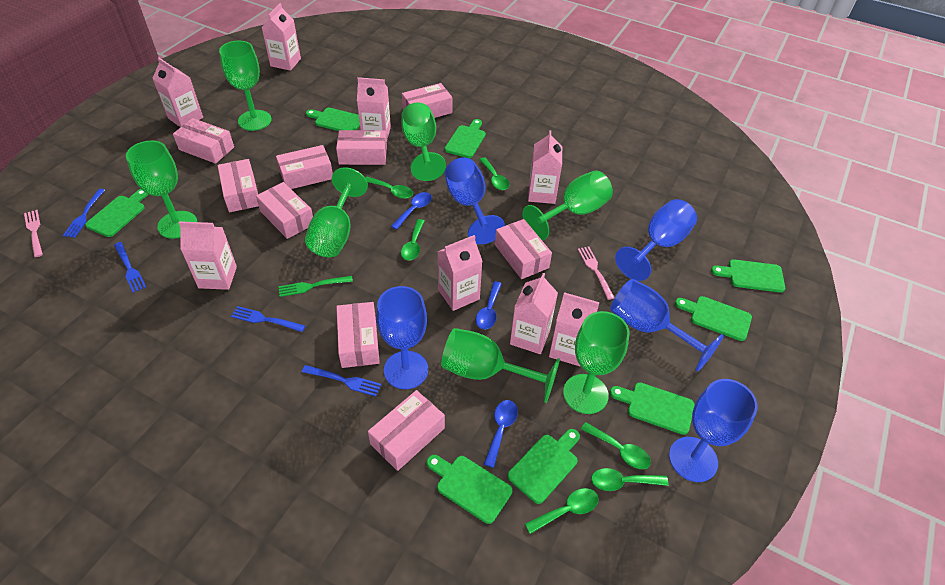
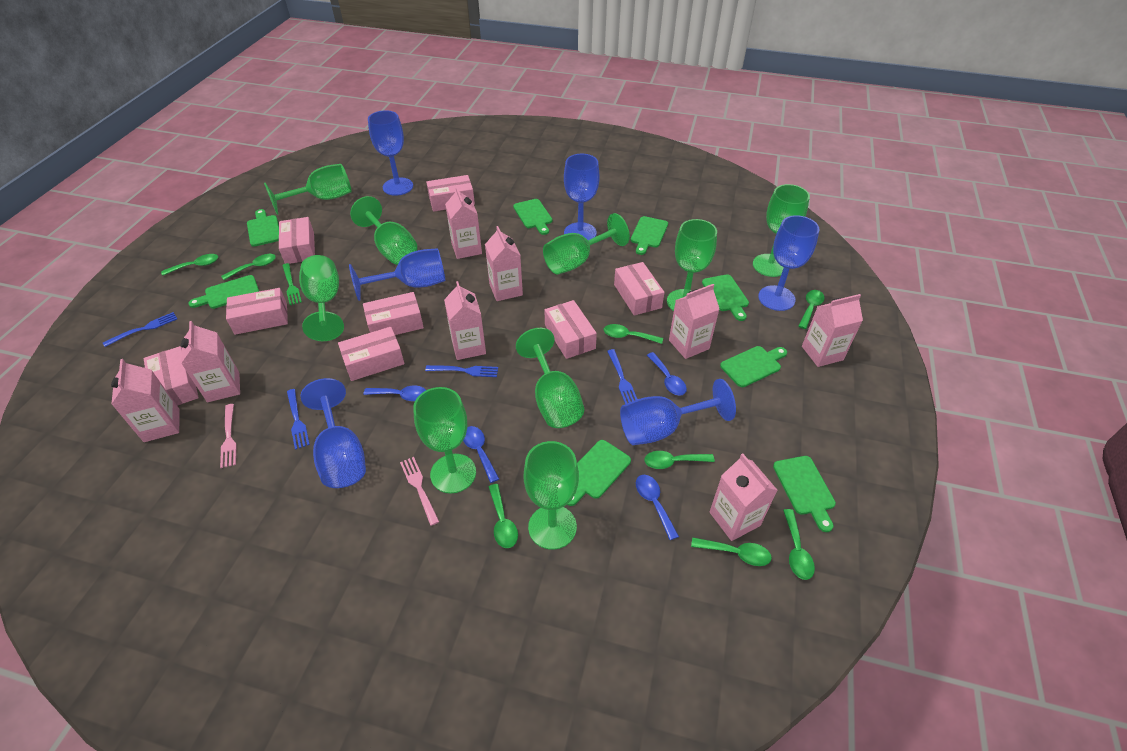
blue goblet: 5 -> 6
blue spoon: 3 -> 4
green goblet: 7 -> 9
green spoon: 6 -> 8
pink box: 9 -> 8

